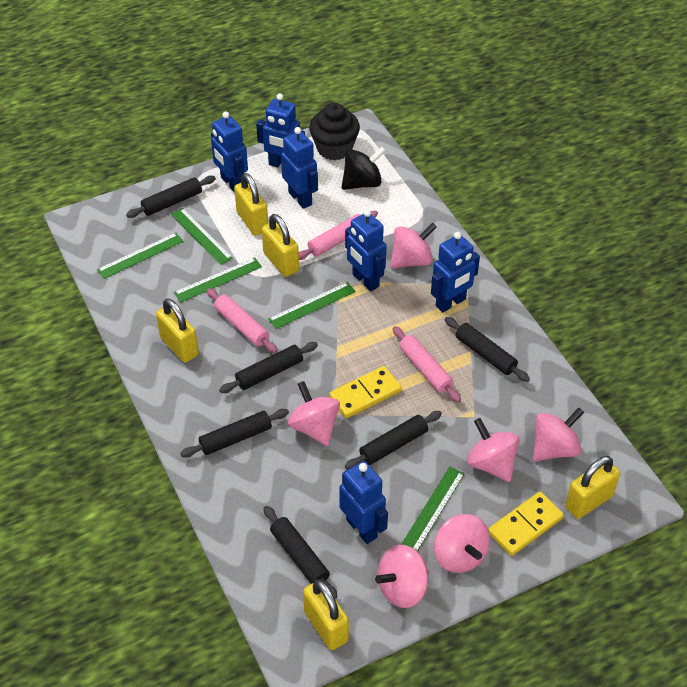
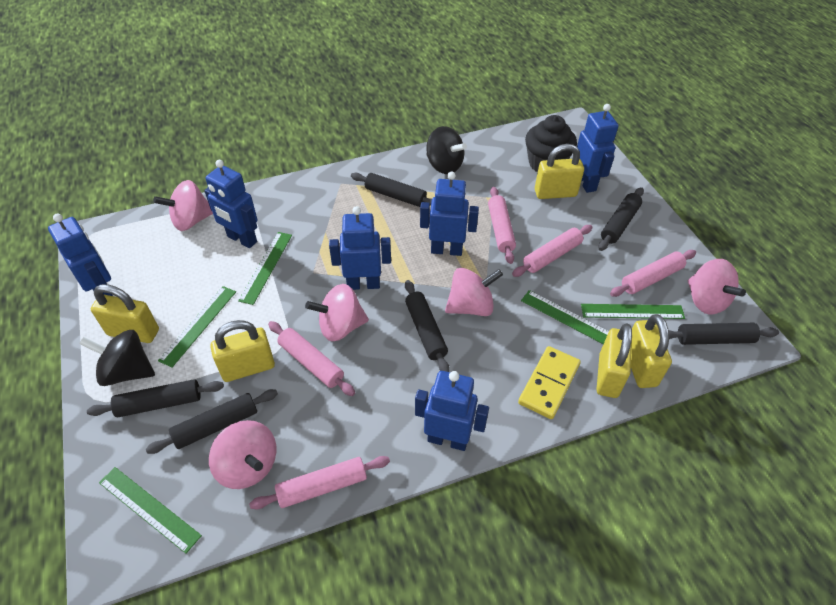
black spinning top: 1 -> 2
pink rolling pin: 3 -> 5
pink spinning top: 6 -> 5
yellow domino: 2 -> 1

